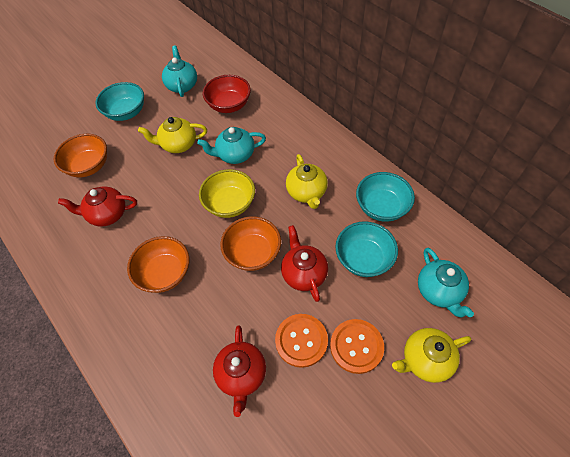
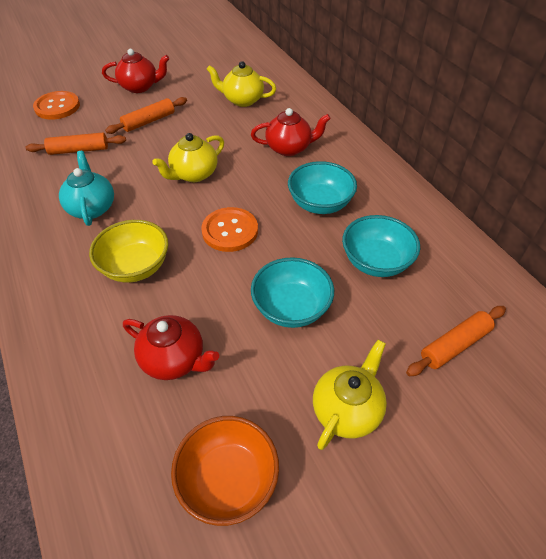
orange bowl: 3 -> 1
orange rolling pin: 0 -> 3
red bowl: 1 -> 0
turquoise teapot: 3 -> 1

